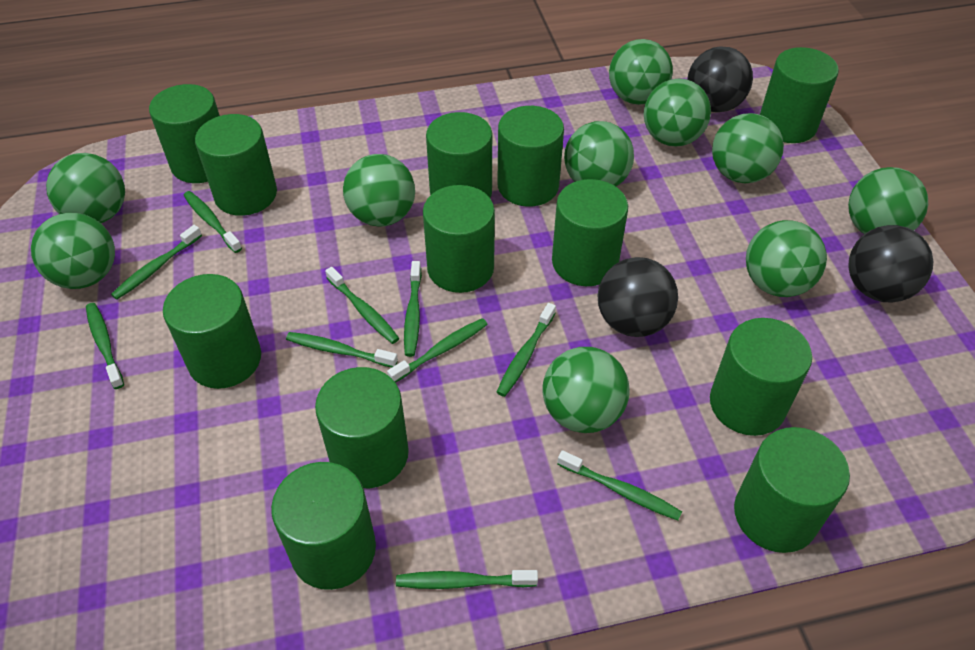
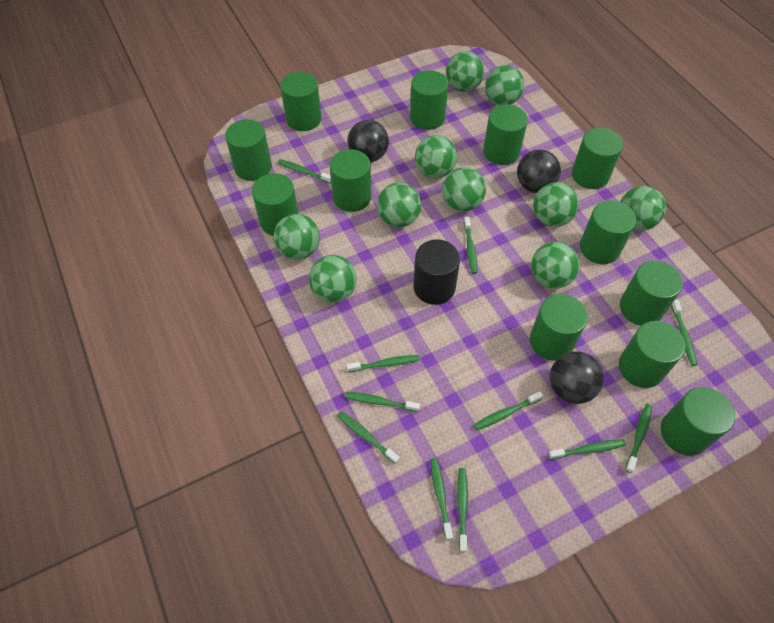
black cylinder: 0 -> 1
green toothbrush: 10 -> 11

